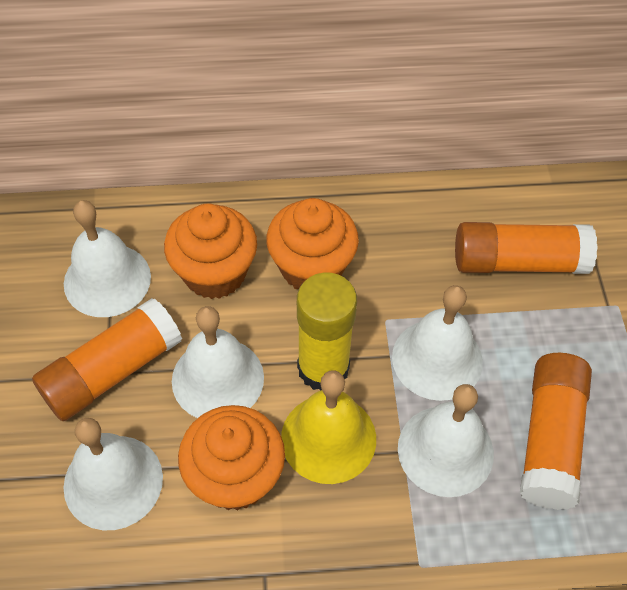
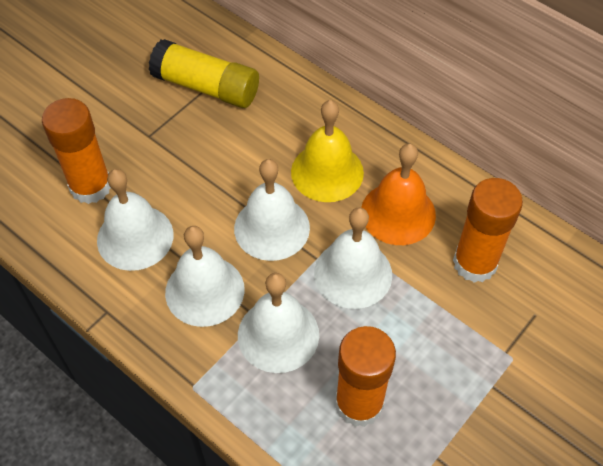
orange bell: 0 -> 1
orange cupcake: 3 -> 0

